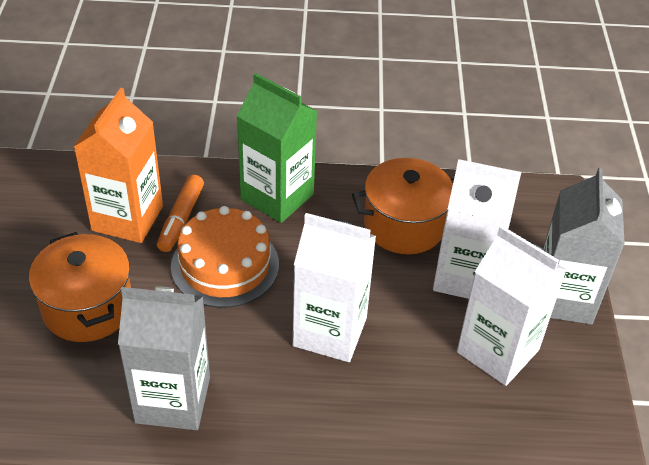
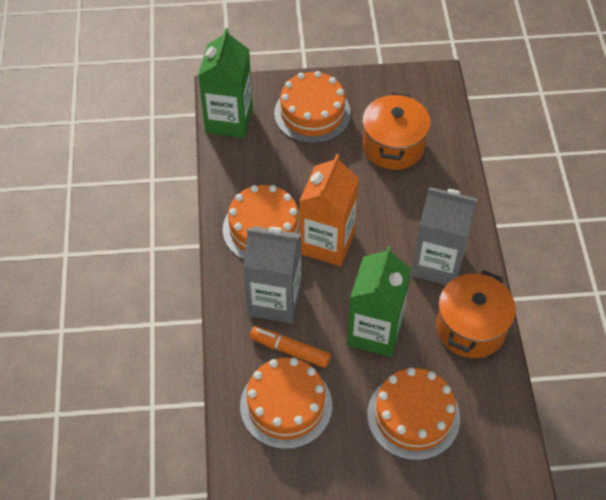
green carton: 1 -> 2
orange cake: 1 -> 4
white carton: 3 -> 0

